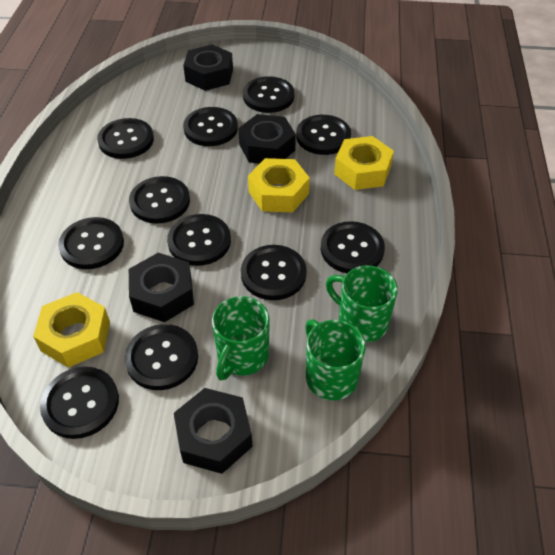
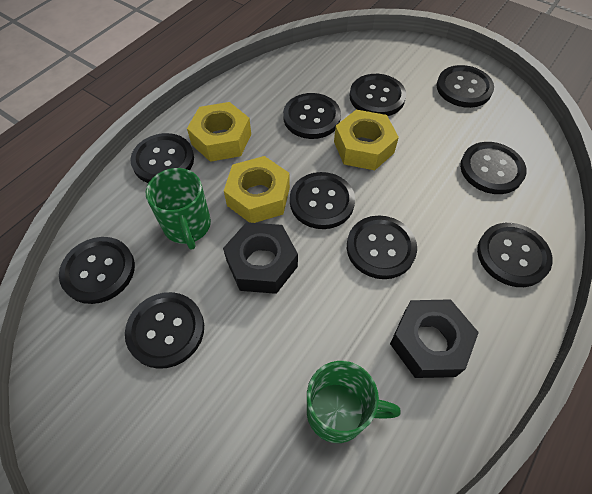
black button: 11 -> 10
black nut: 4 -> 2
green mug: 3 -> 2

